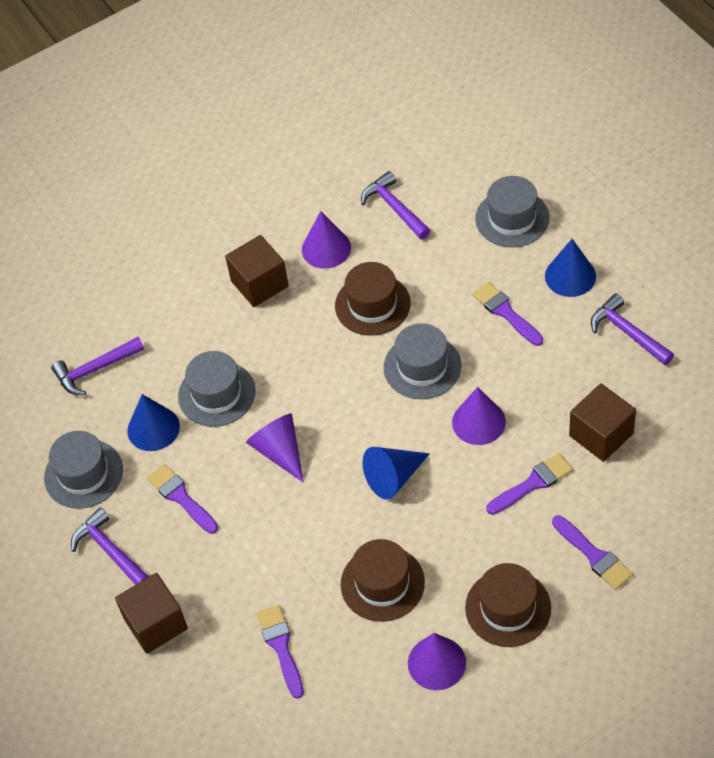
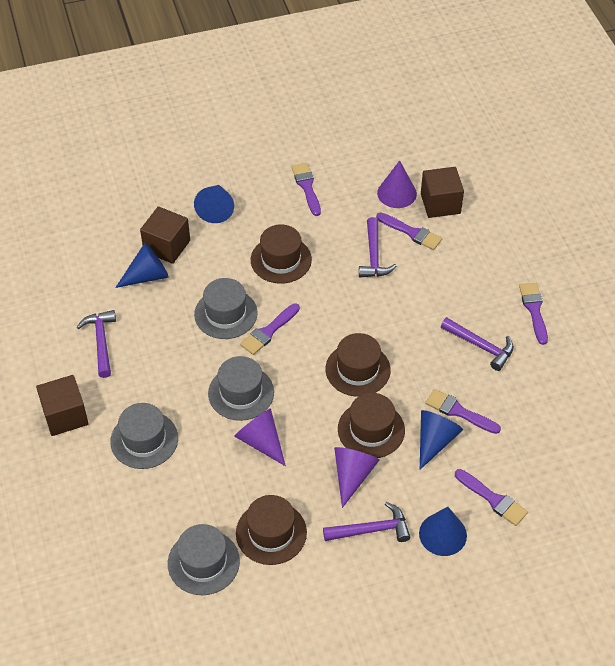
blue cone: 3 -> 4
brown hat: 3 -> 4
purple brush: 5 -> 6
purple cone: 4 -> 3

